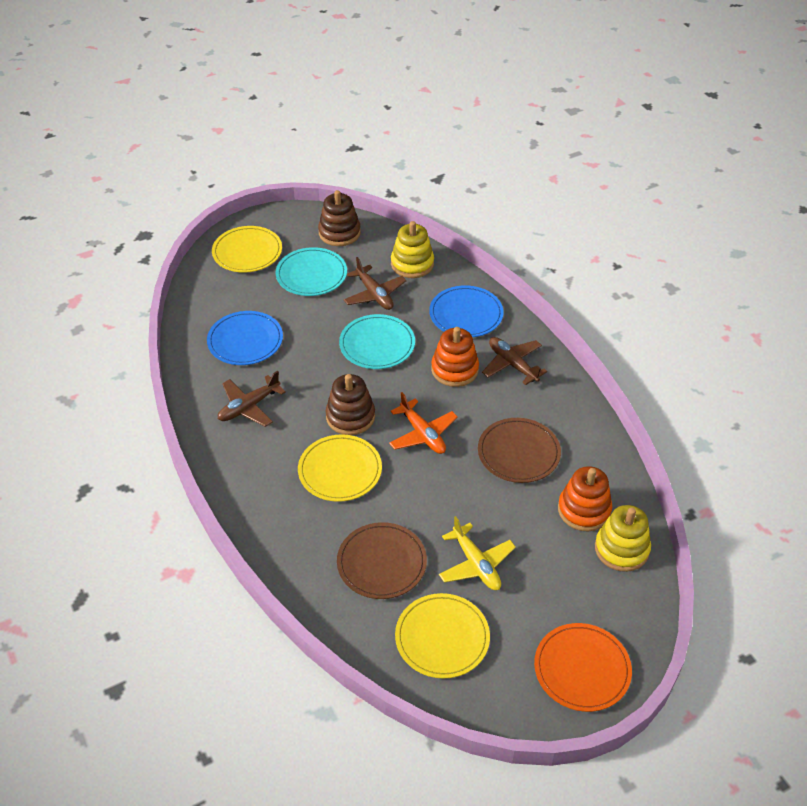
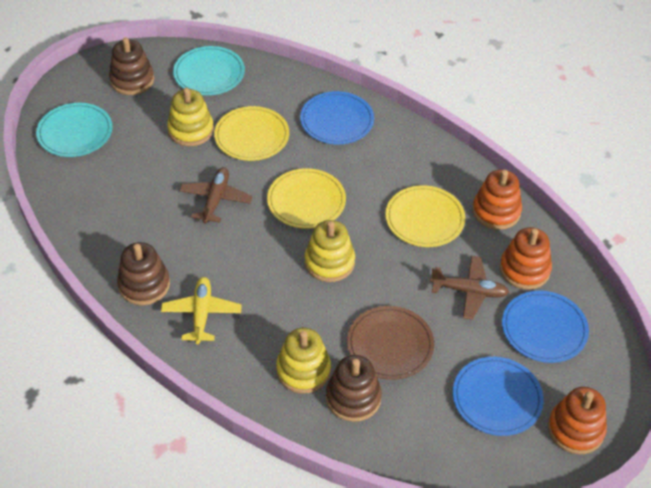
blue plate: 2 -> 3
brown plane: 3 -> 2
brown plate: 2 -> 1
brown stacking toy: 2 -> 3
orange plane: 1 -> 0
orange plate: 1 -> 0
orange stacking toy: 2 -> 3
yellow stacking toy: 2 -> 3

